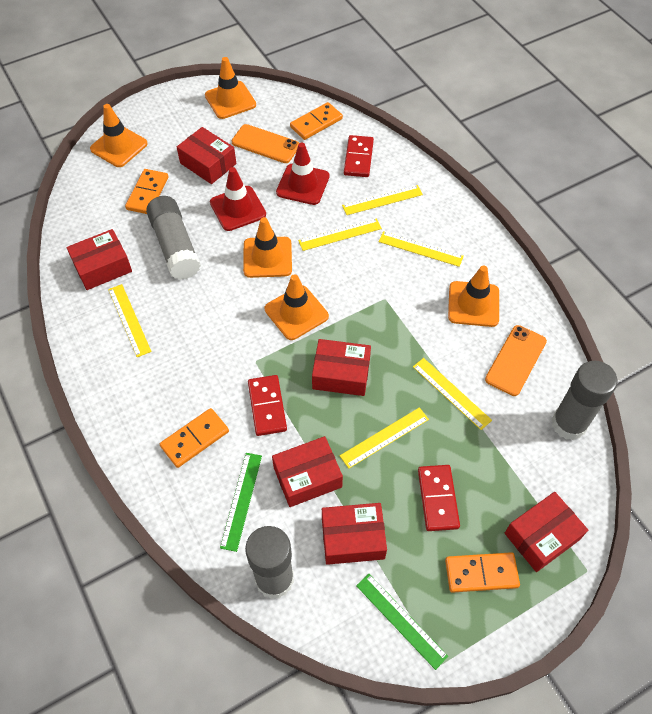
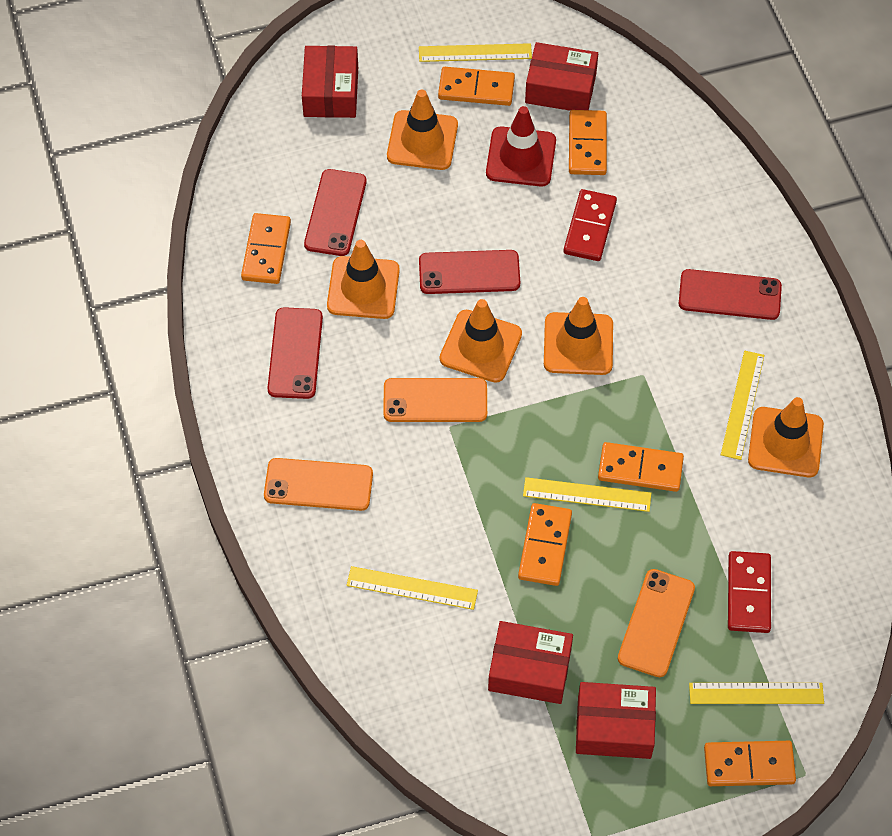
green ruler: 2 -> 0
grey glue stick: 3 -> 0
orange domino: 4 -> 6
orange phone: 2 -> 3
red box: 6 -> 4
red domino: 3 -> 2
red phone: 0 -> 4
red traffic cone: 2 -> 1
yellow ruler: 6 -> 5

